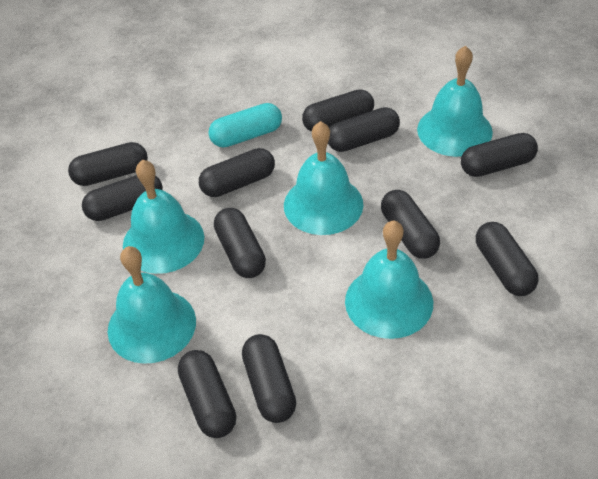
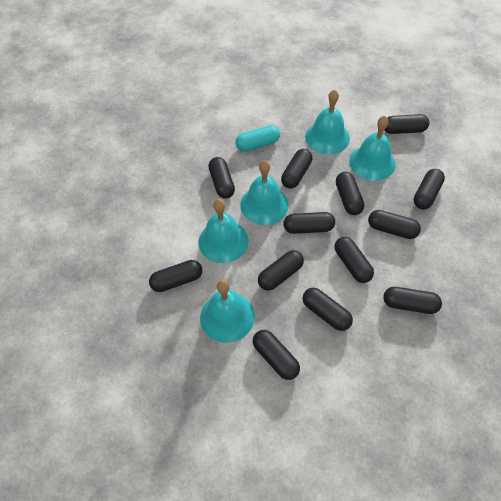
black capsule: 11 -> 13

